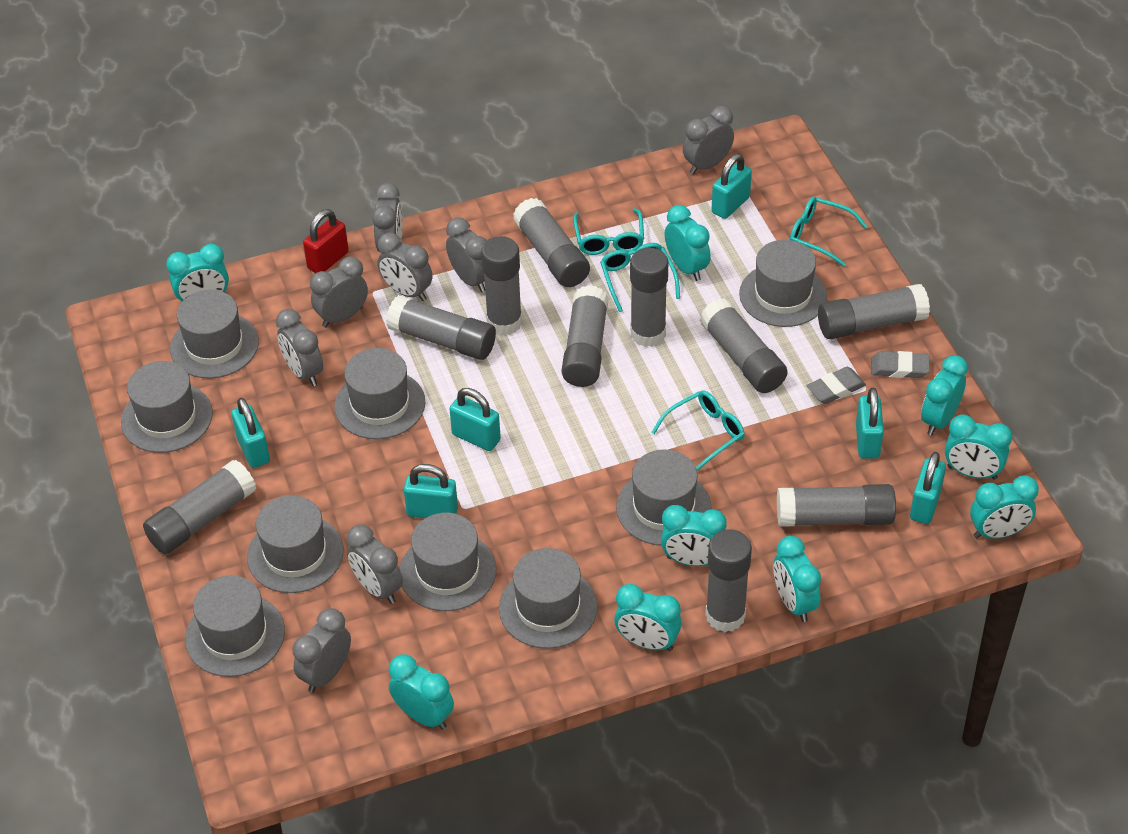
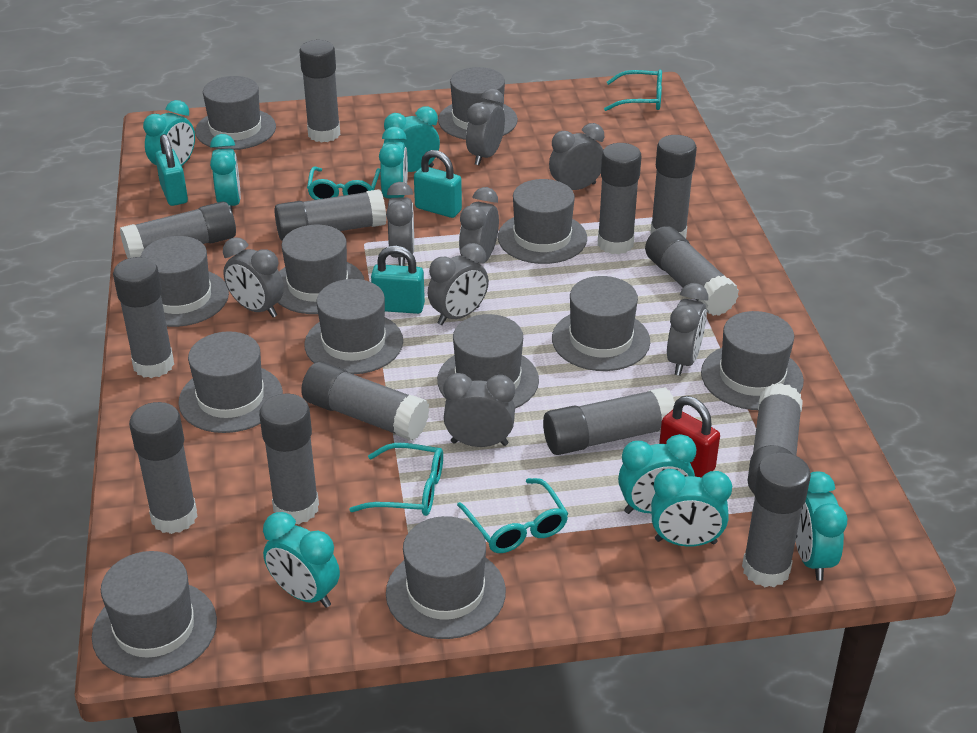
grey eraser: 2 -> 0
grey glue stick: 10 -> 13
grey hat: 9 -> 12
turquoise clock: 9 -> 8
turquoise padlock: 6 -> 3

